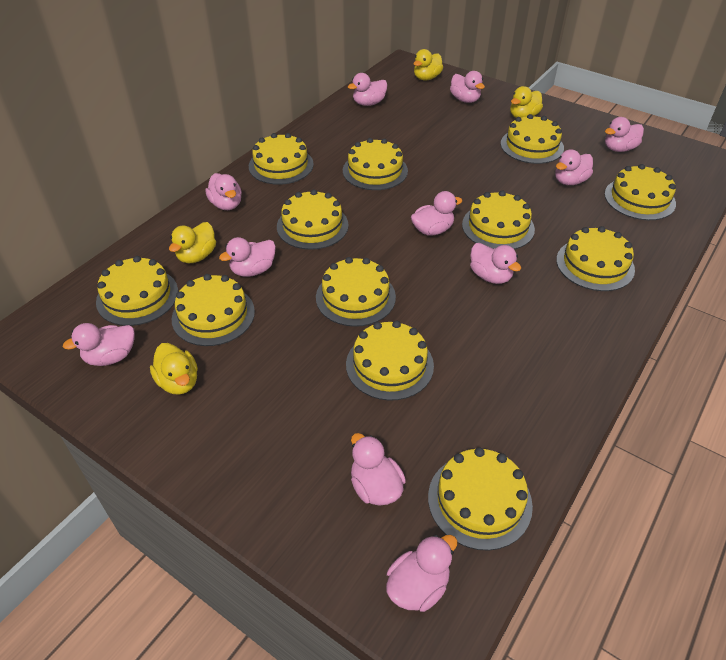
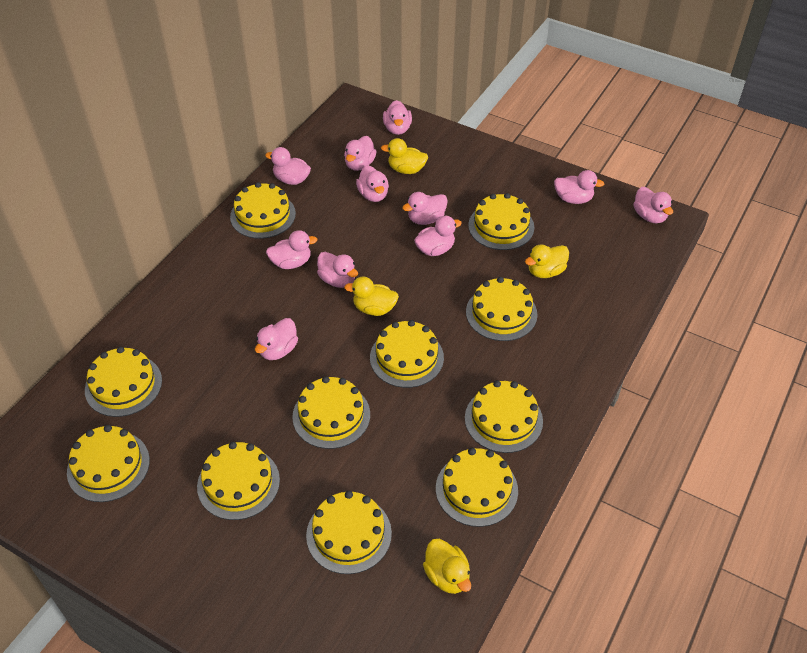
yellow cake: 12 -> 11

